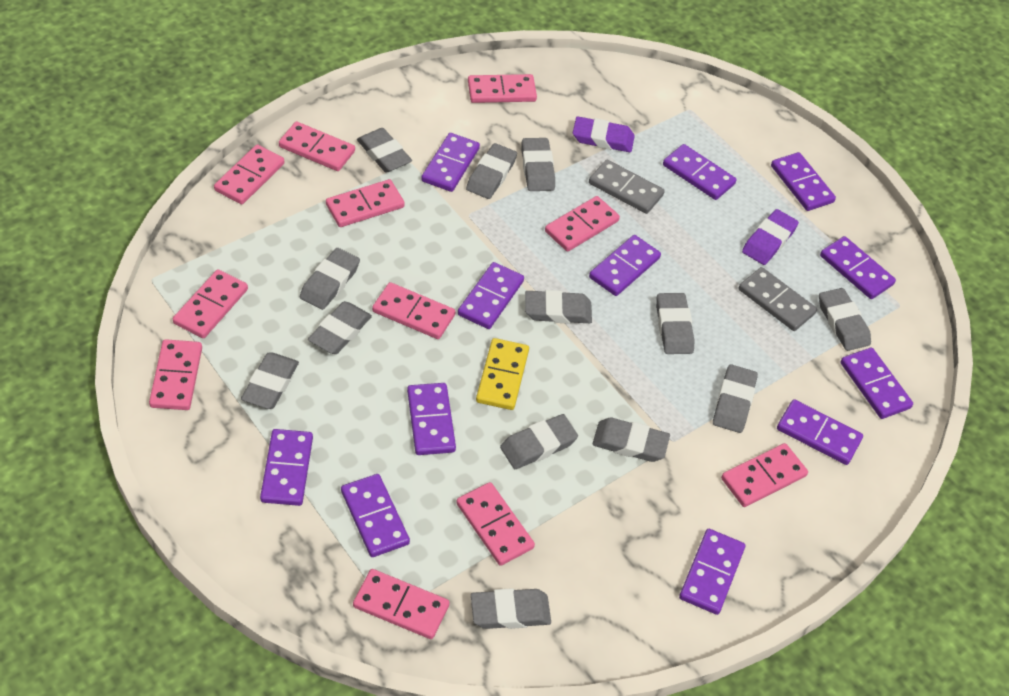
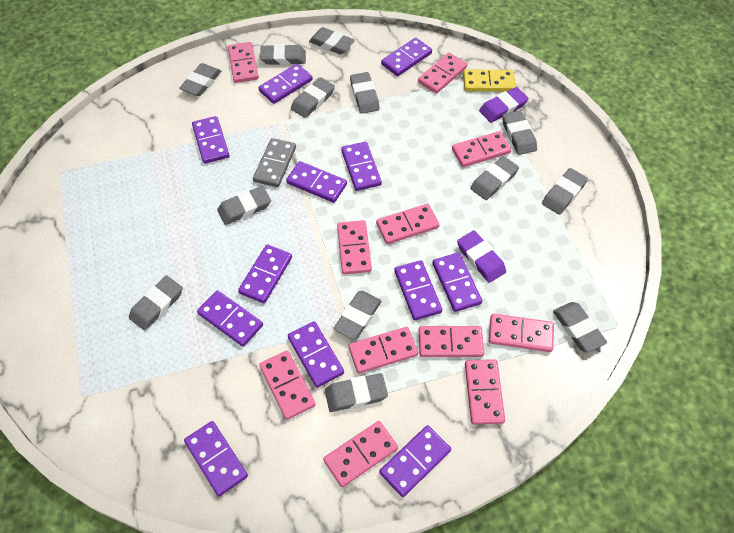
grey domino: 2 -> 1

